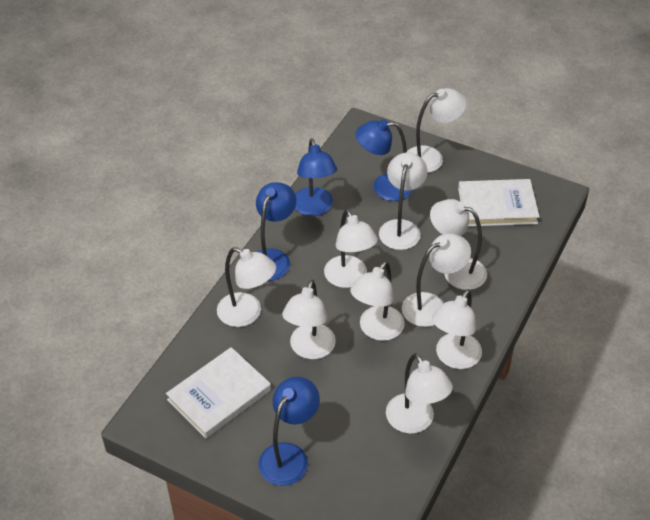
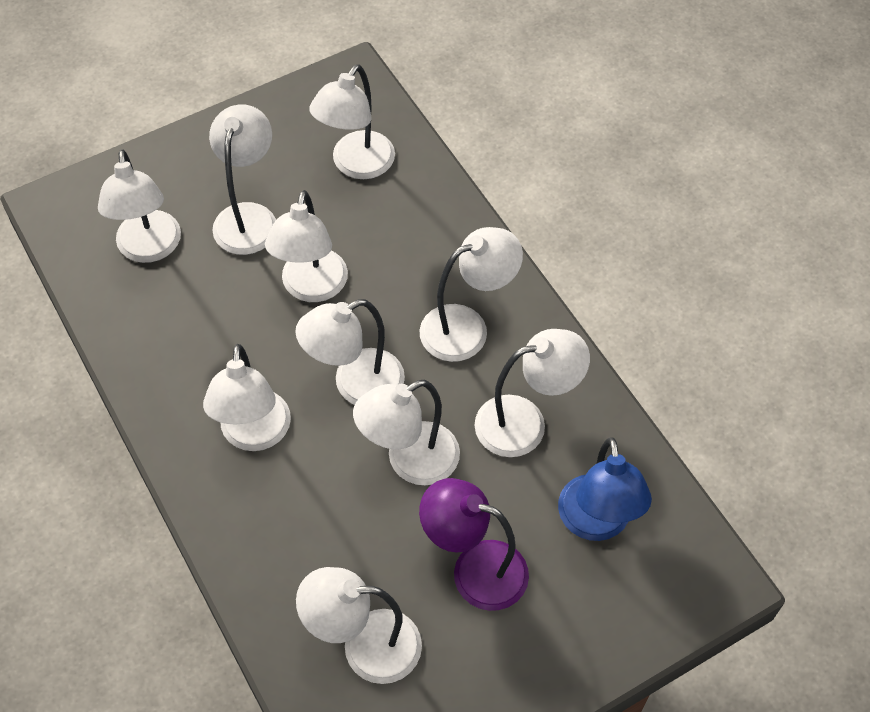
blue lamp: 4 -> 1
purple lamp: 0 -> 1
white book: 2 -> 0

